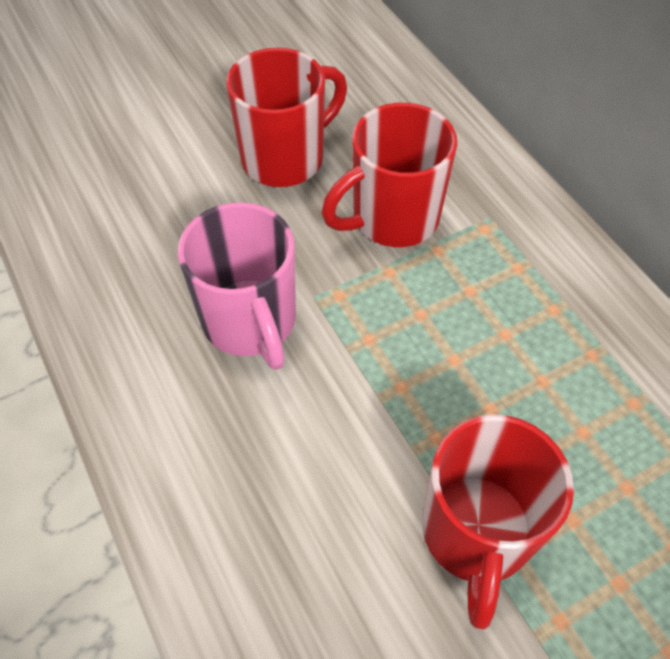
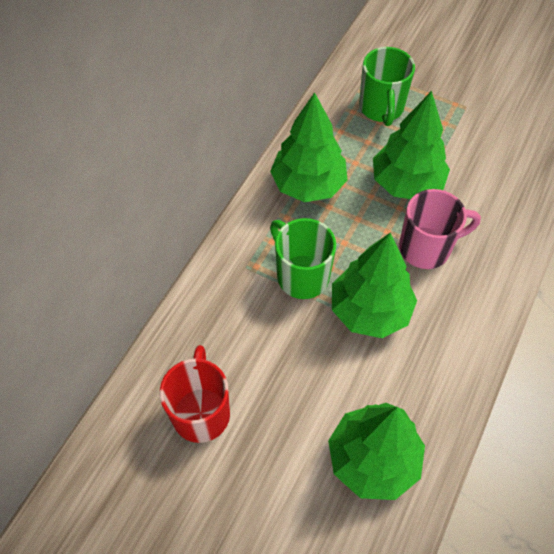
green mug: 0 -> 2
green tree: 0 -> 4
red mug: 3 -> 1

